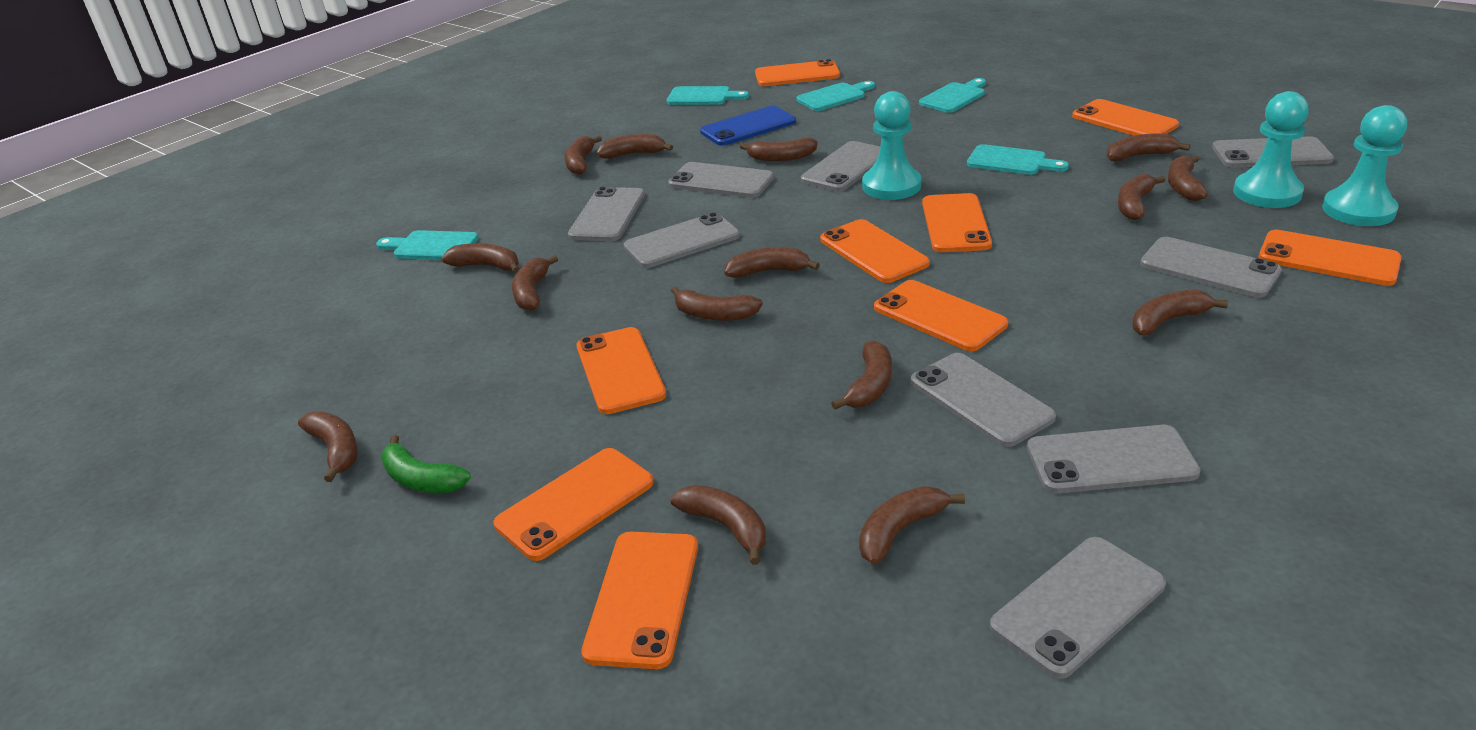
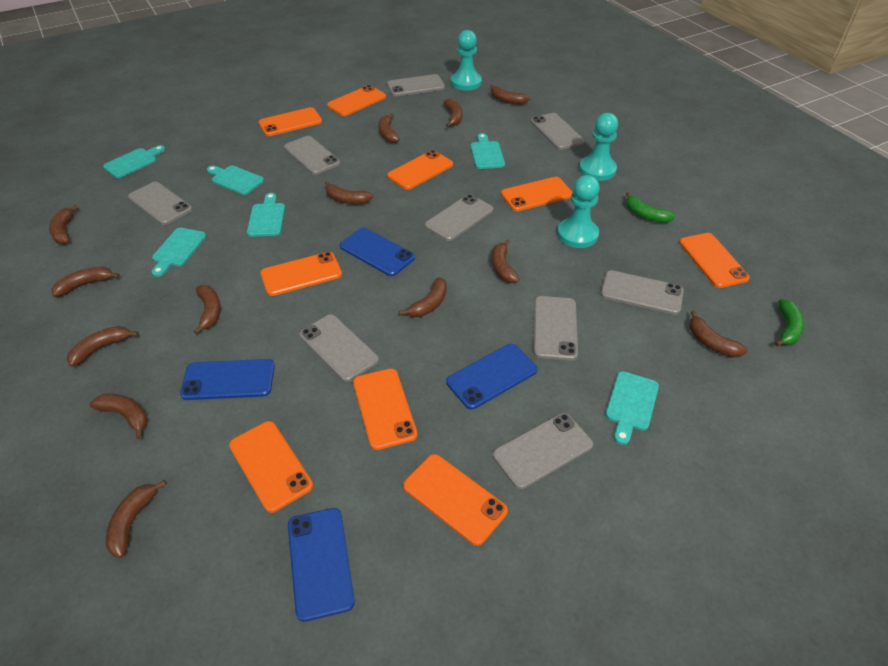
blue phone: 1 -> 4
brown banana: 15 -> 13
green banana: 1 -> 2
turquoise cutting board: 5 -> 6

